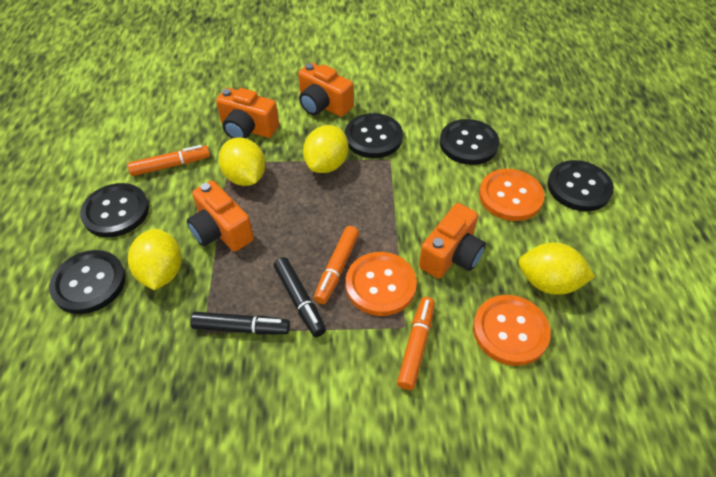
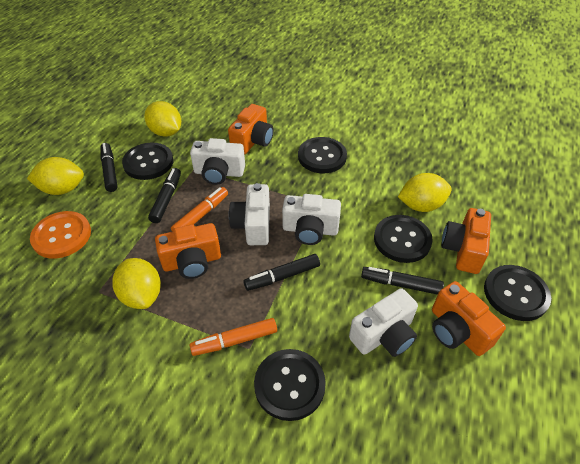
black marker: 2 -> 4
orange button: 3 -> 1
orange marker: 3 -> 2
white camera: 0 -> 4

